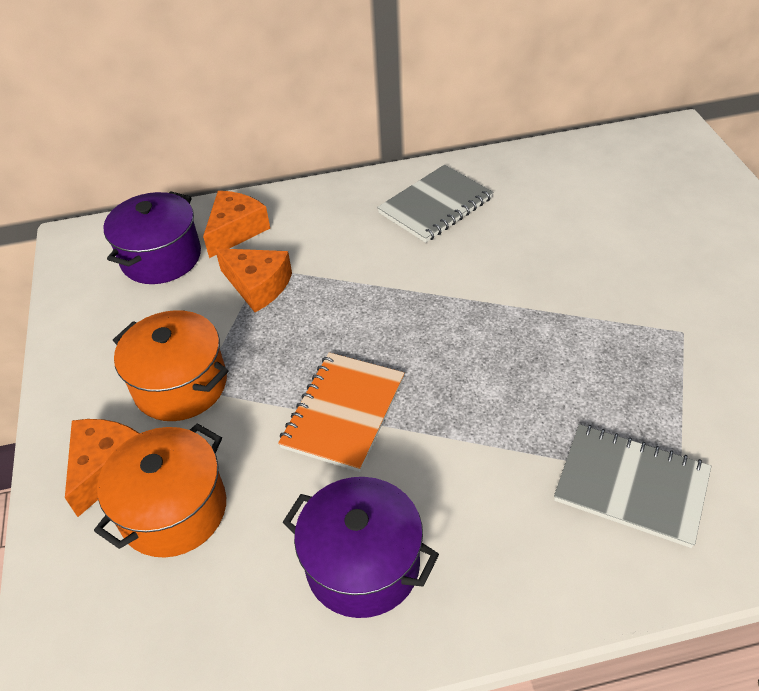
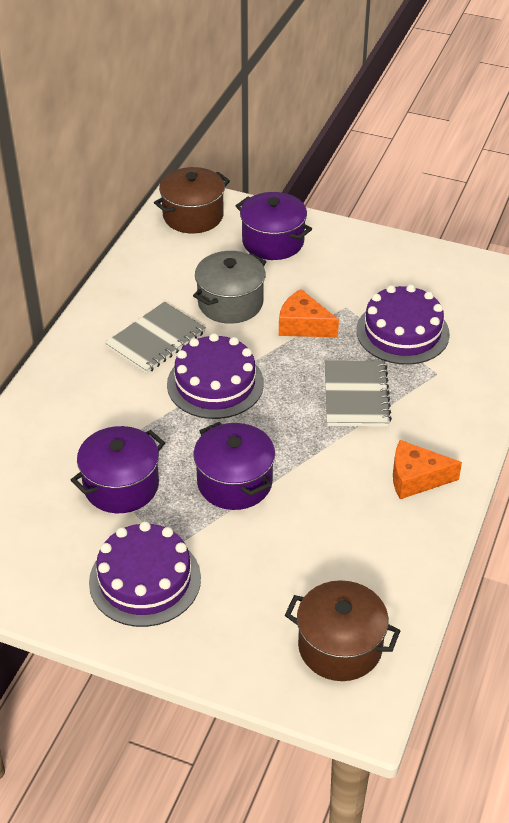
brown pot: 0 -> 2
grey pot: 0 -> 1
orange cheese: 3 -> 2
orange notebook: 1 -> 0
orange pot: 2 -> 0
purple cake: 0 -> 3
purple pot: 2 -> 3

